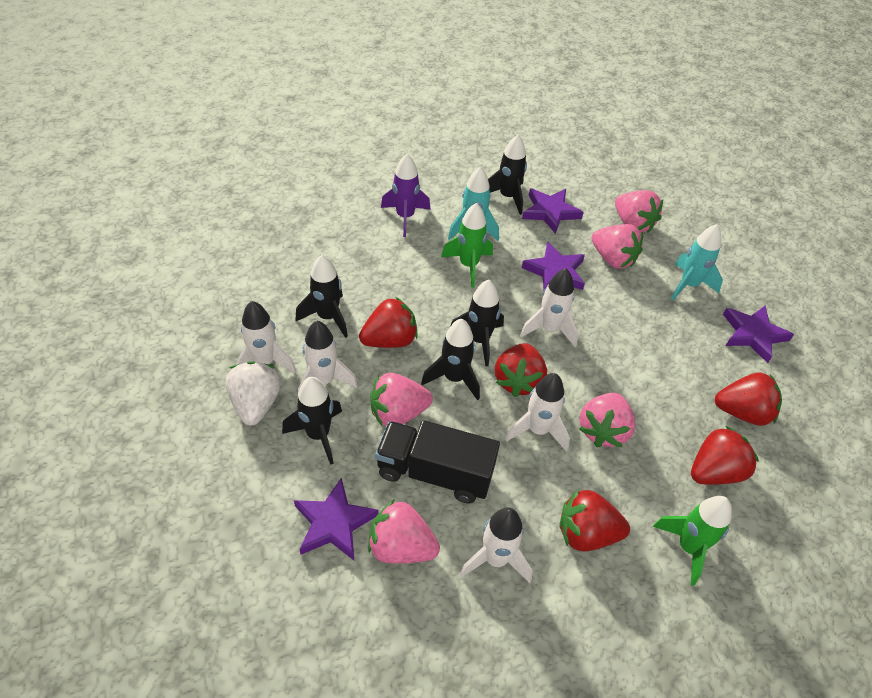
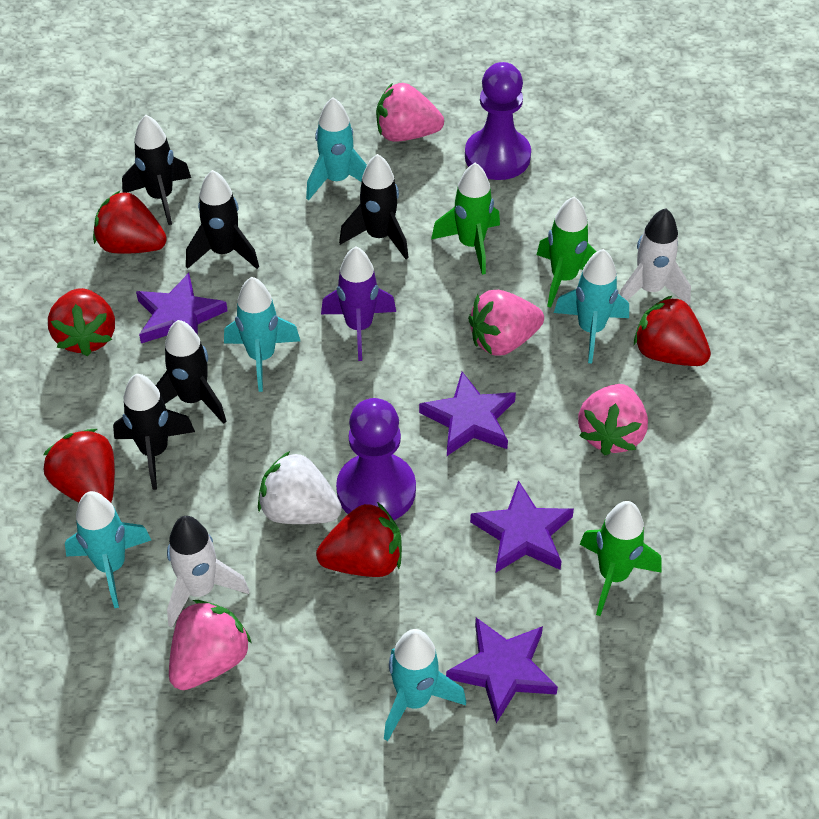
black truck: 1 -> 0
green rocket: 2 -> 3
pink strawberry: 5 -> 4
purple pawn: 0 -> 2
turquoise rocket: 2 -> 5
white rocket: 5 -> 2

